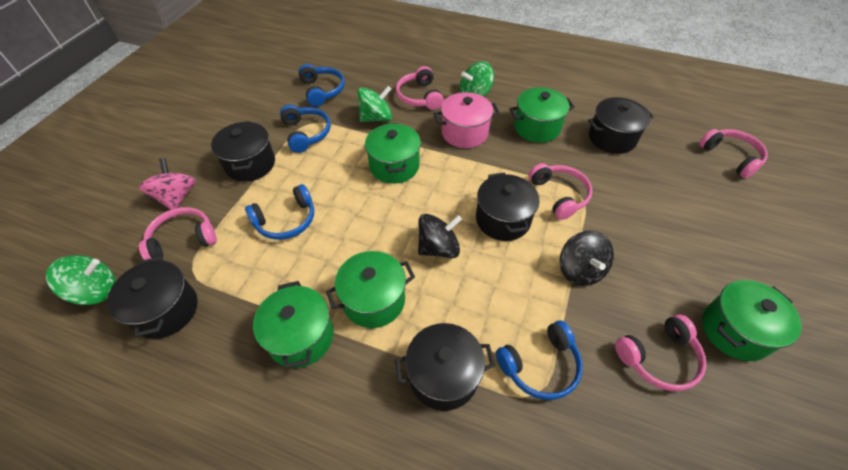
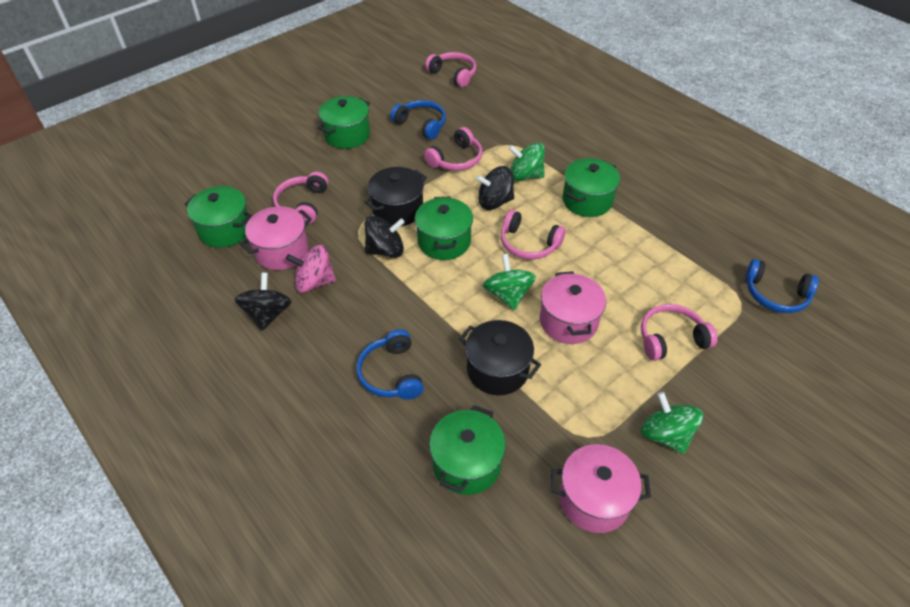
black pot: 5 -> 2
black spinning top: 2 -> 3
blue headphones: 4 -> 3
pink pot: 1 -> 3

